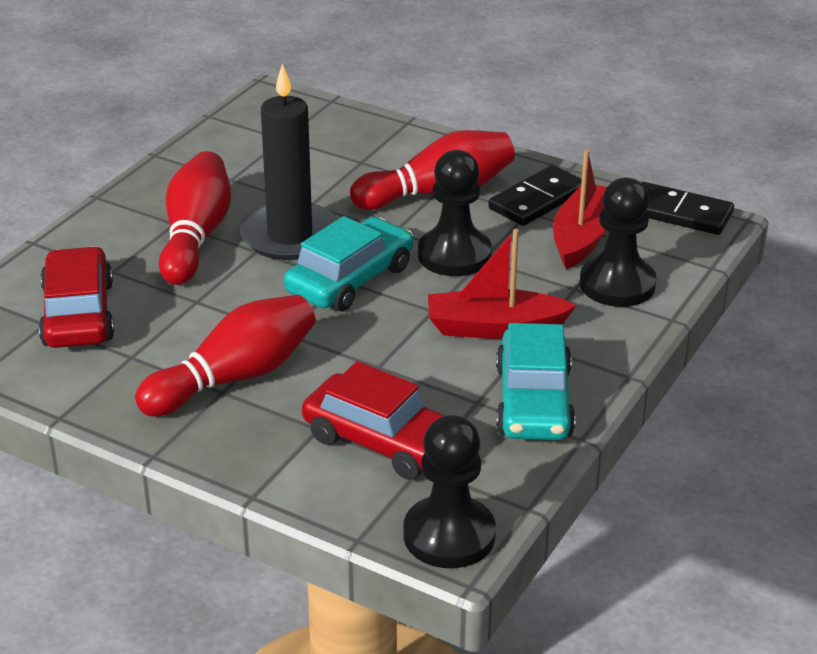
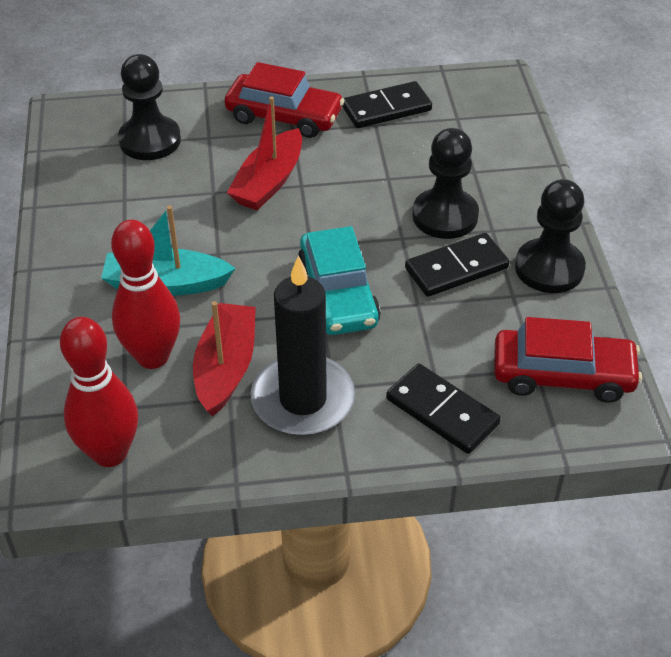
black domino: 2 -> 3
red bowling pin: 3 -> 2
turquoise boat: 0 -> 1
turquoise car: 2 -> 1

